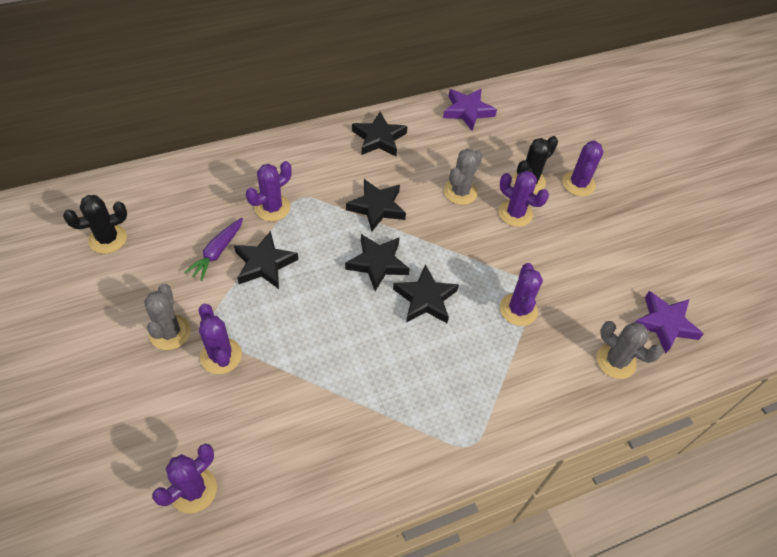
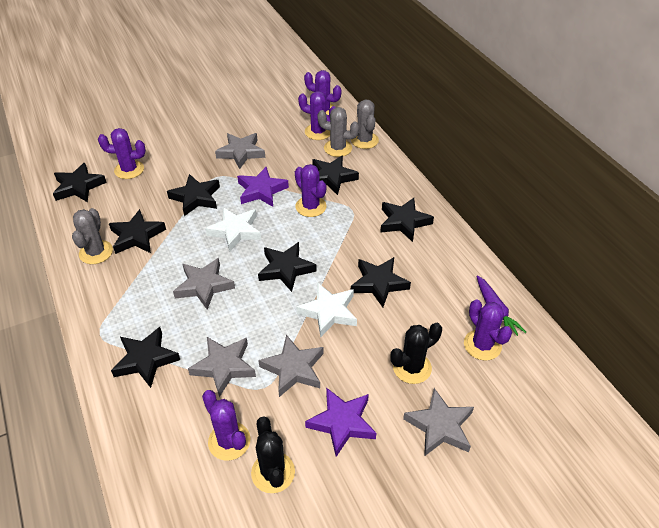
black star: 5 -> 8
grey star: 0 -> 5
white star: 0 -> 2

